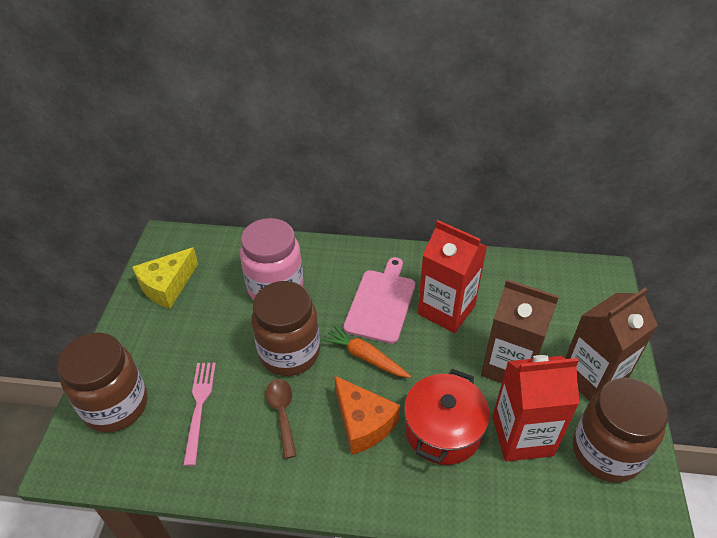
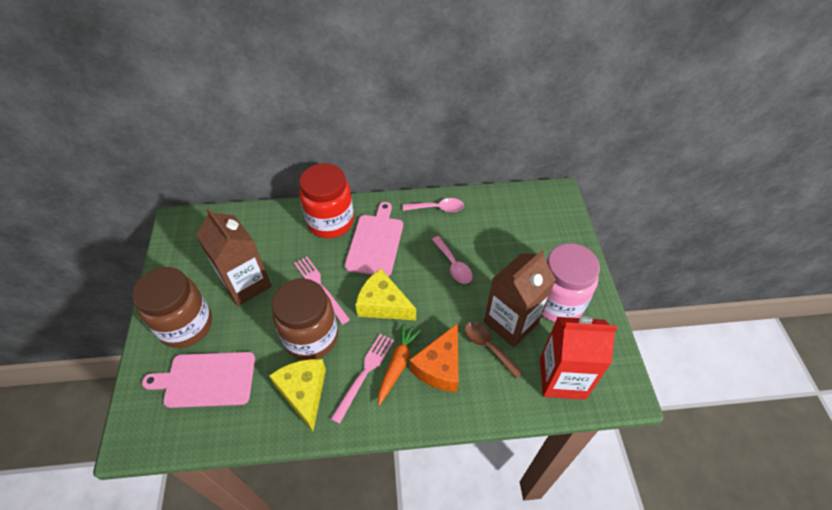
brown jar: 3 -> 2
pink cutting board: 1 -> 2
pink fork: 1 -> 2
pink spoon: 0 -> 2
red carton: 2 -> 1
red jar: 0 -> 1
red pot: 1 -> 0
yellow cheese: 1 -> 2

